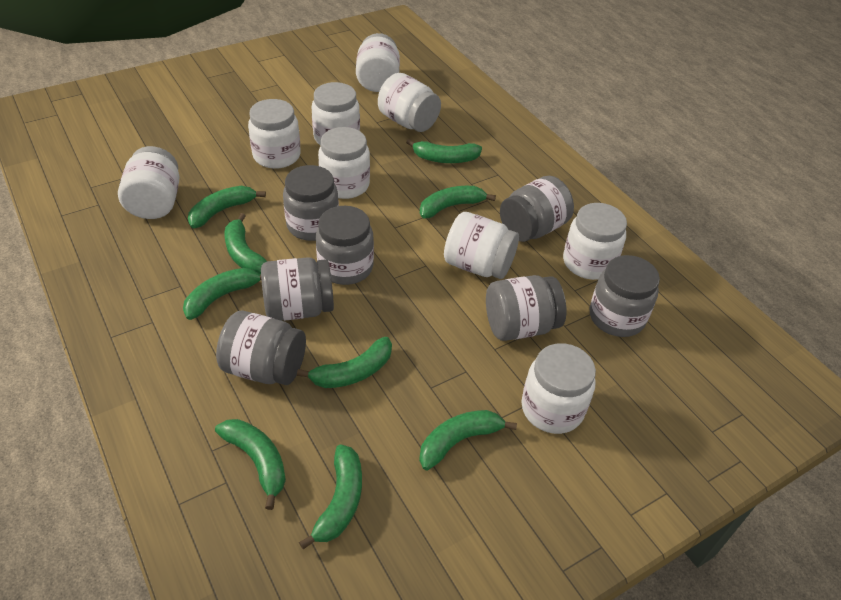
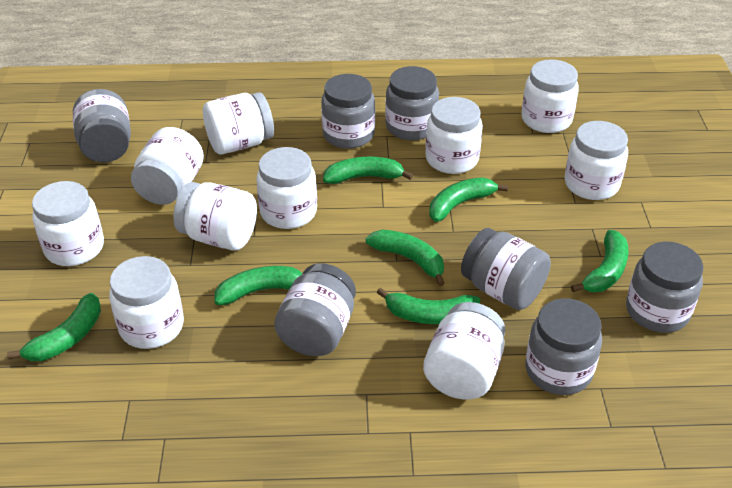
green banana: 9 -> 7
white jar: 9 -> 10

